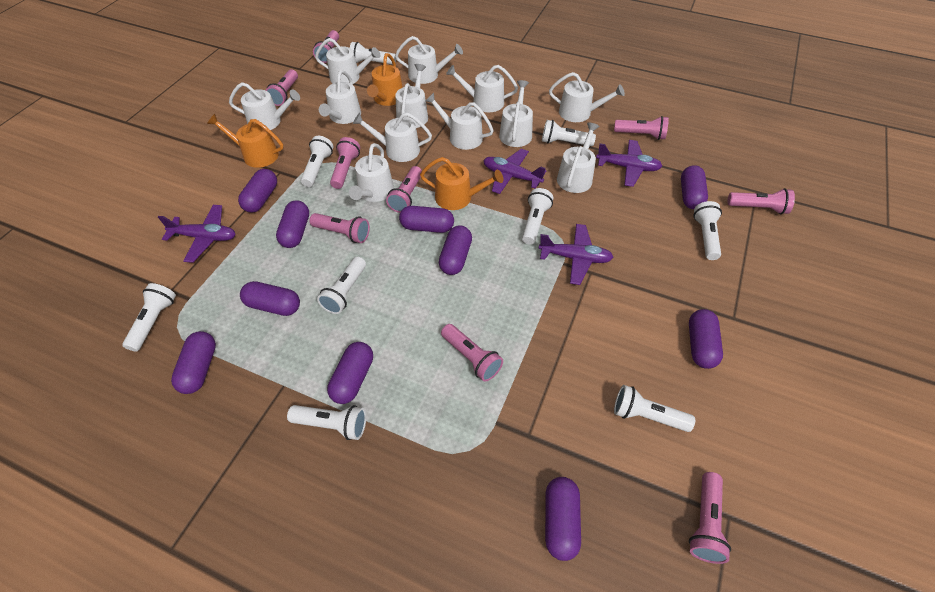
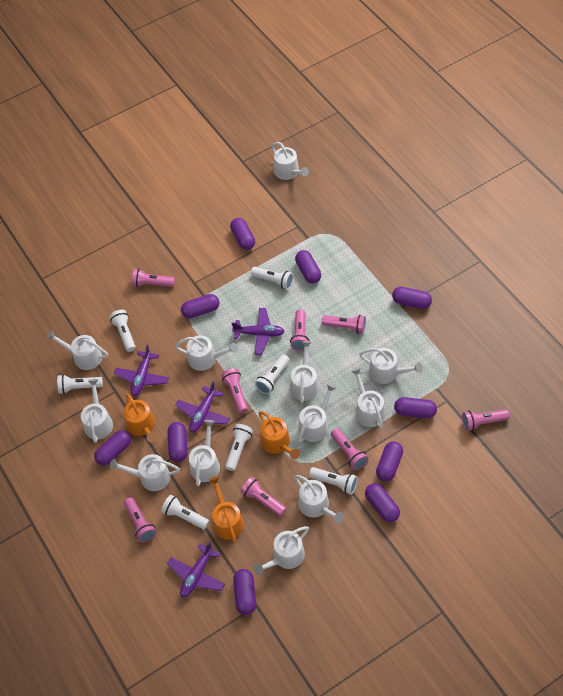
pink flashlight: 9 -> 8
white flashlight: 9 -> 7

